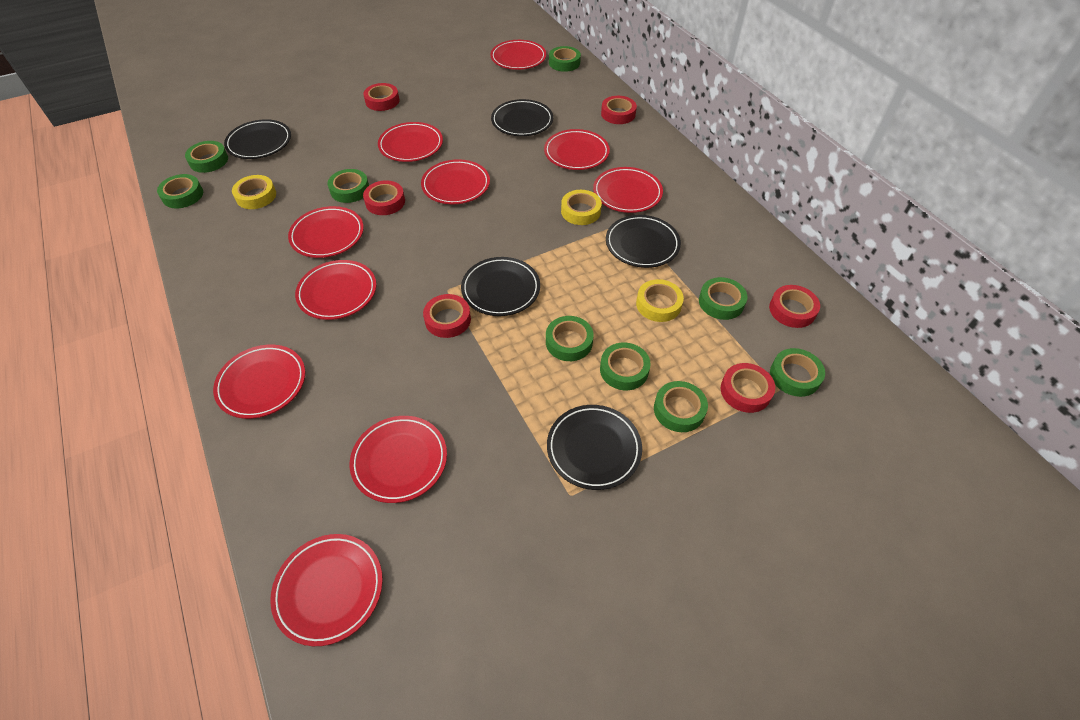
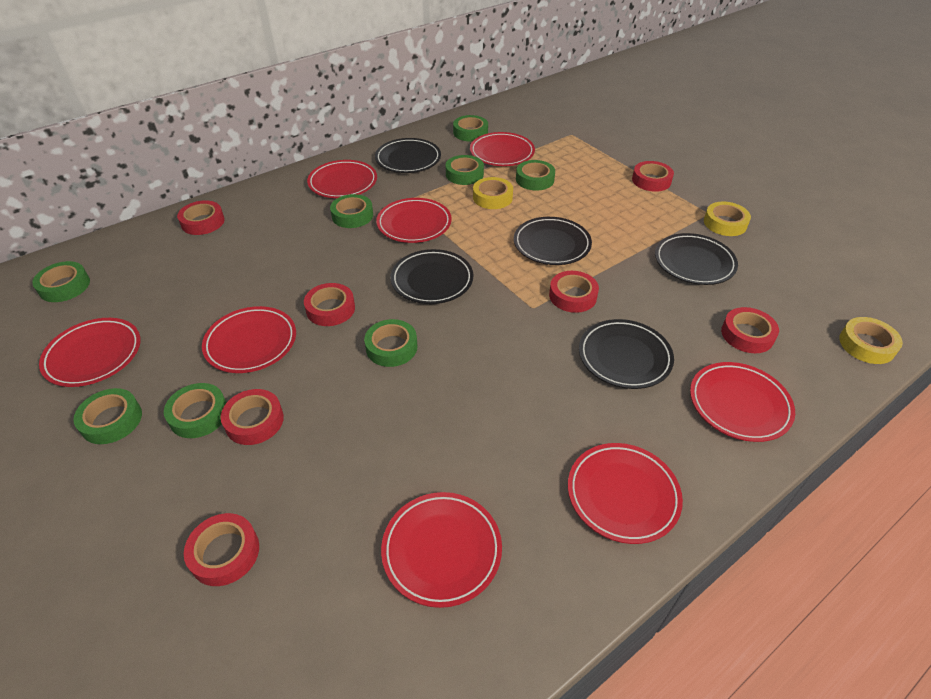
green tape: 9 -> 8
red plate: 10 -> 8
red tape: 6 -> 7

